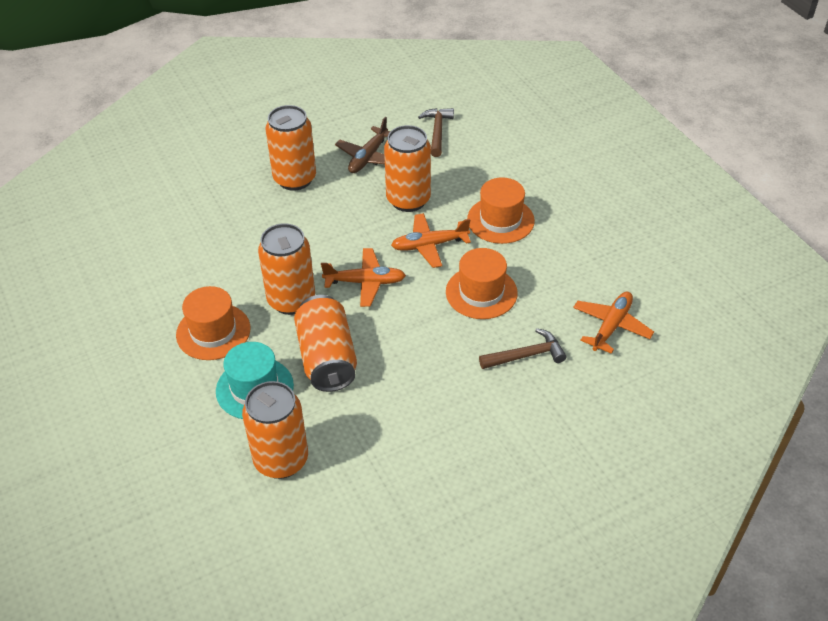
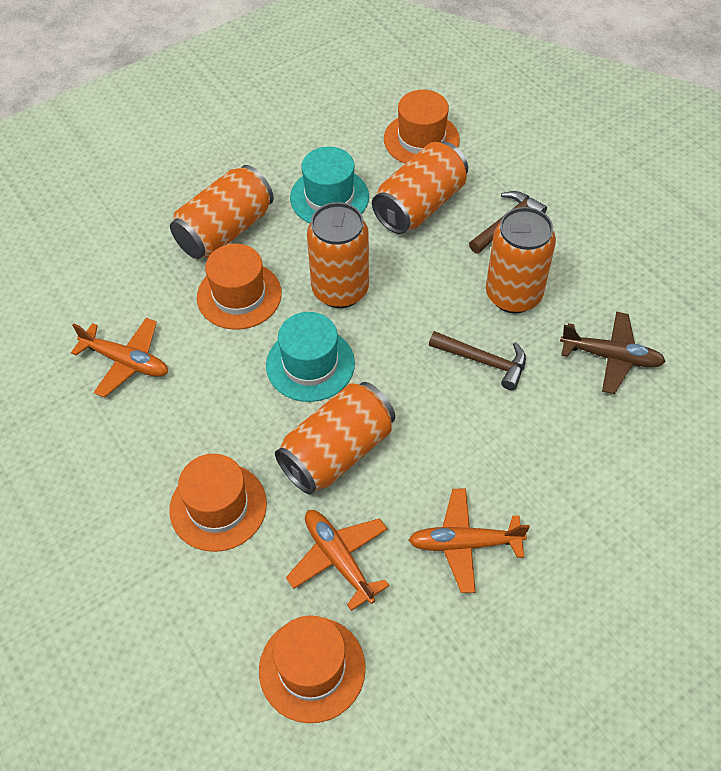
orange hat: 3 -> 4
turquoise hat: 1 -> 2

